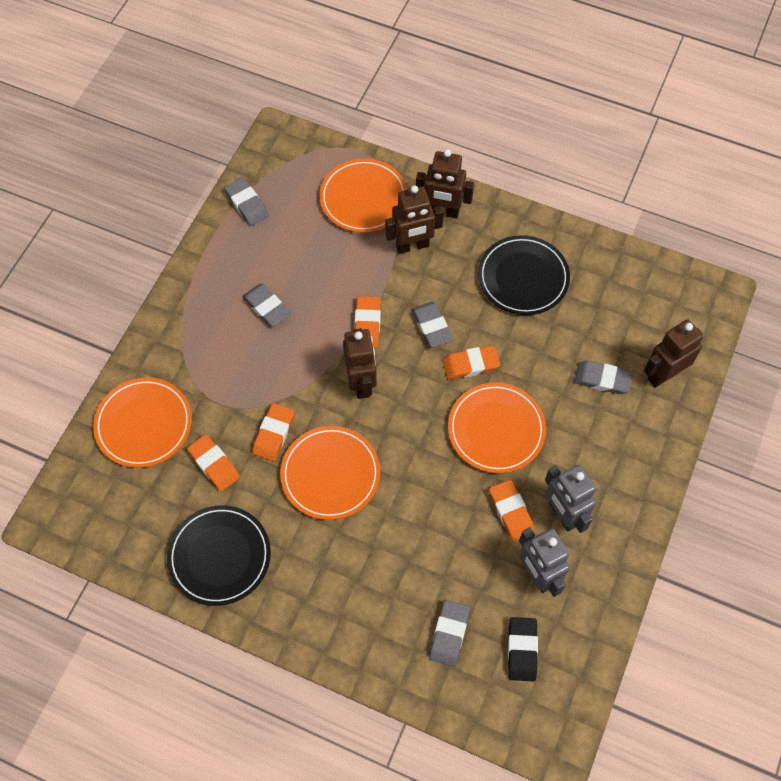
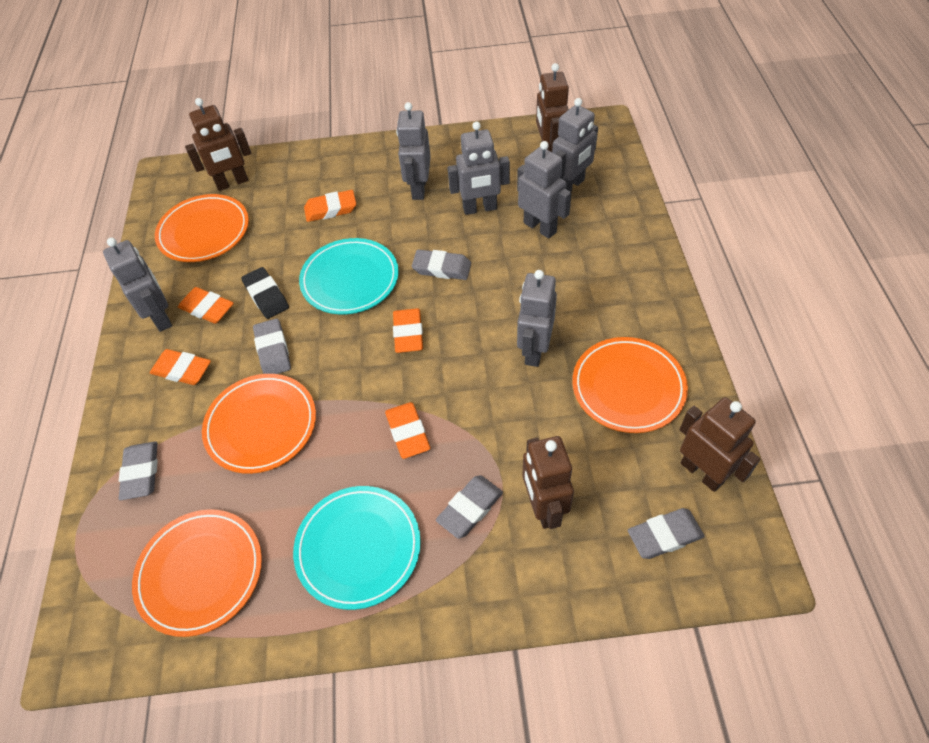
black plate: 2 -> 0
grey robot: 2 -> 6
turquoise plate: 0 -> 2

